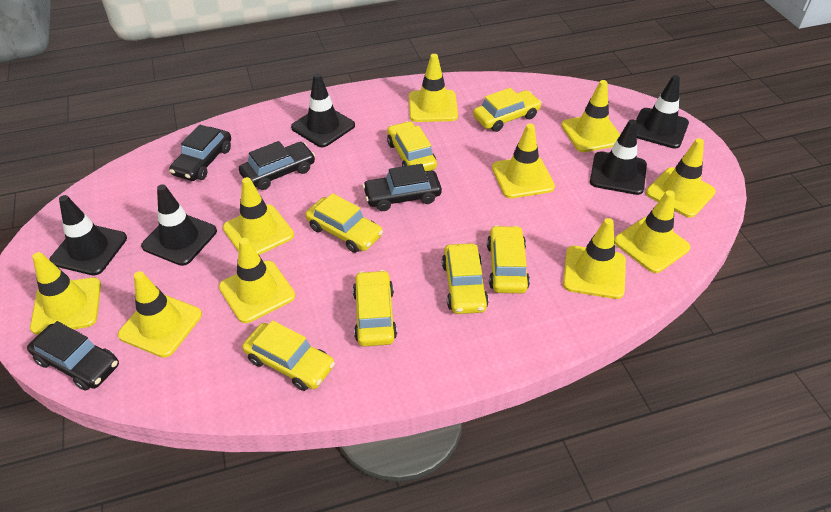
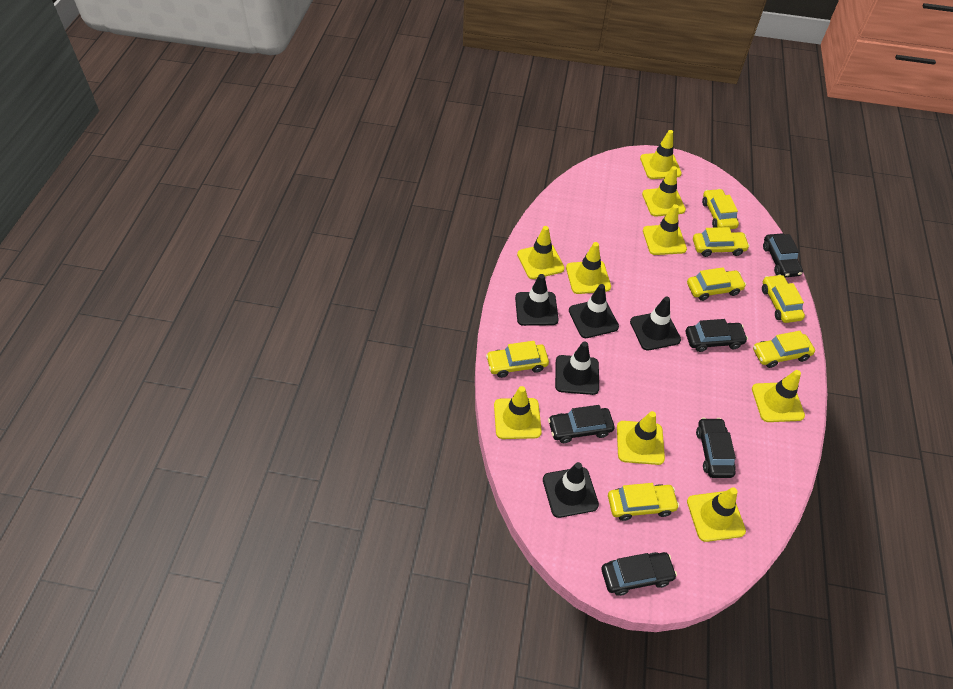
black car: 4 -> 5
yellow traffic cone: 10 -> 9

